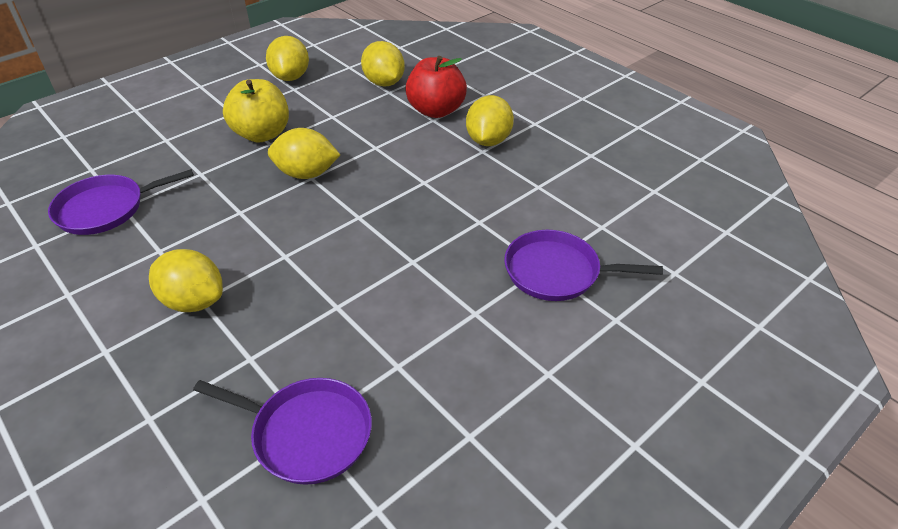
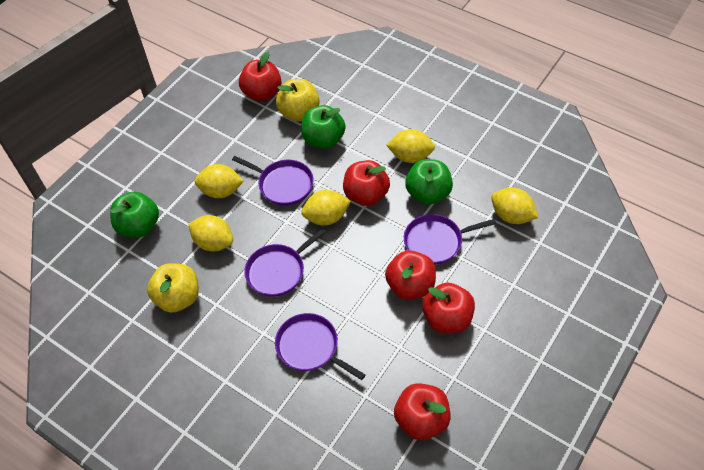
green apple: 0 -> 3
purple pan: 3 -> 4
red apple: 1 -> 5
yellow apple: 1 -> 2

